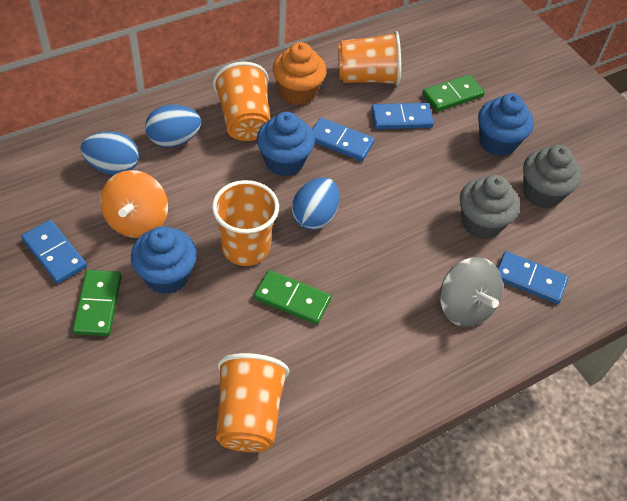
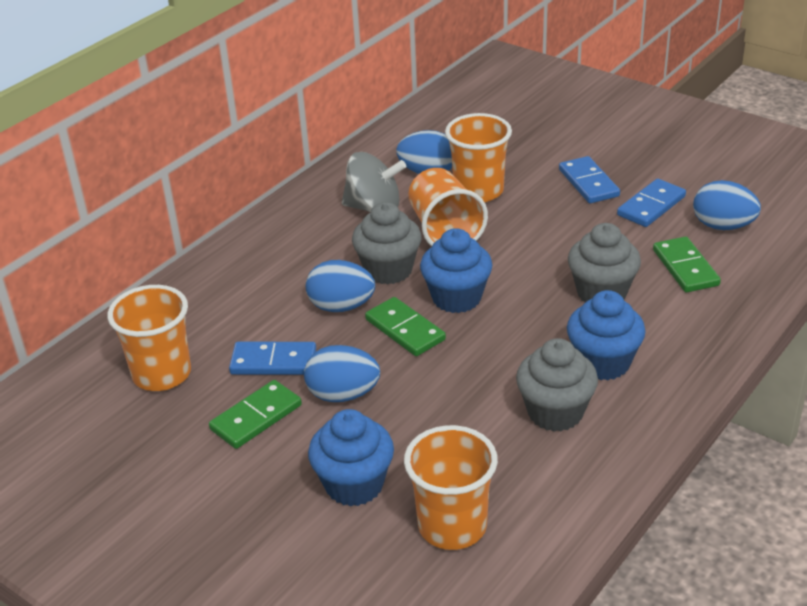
blue domino: 4 -> 3
blue egg: 3 -> 4
grey cupcake: 2 -> 3
orange cupcake: 1 -> 0
orange spinning top: 1 -> 0

